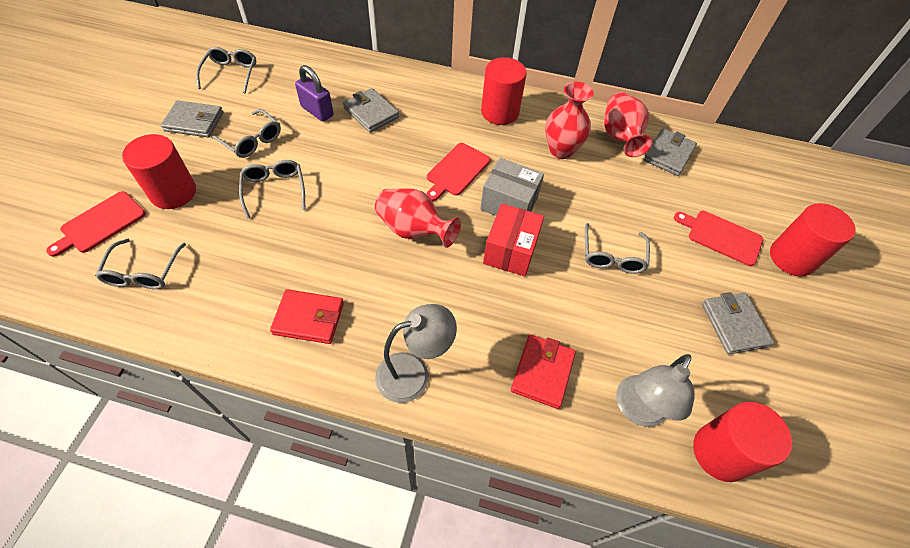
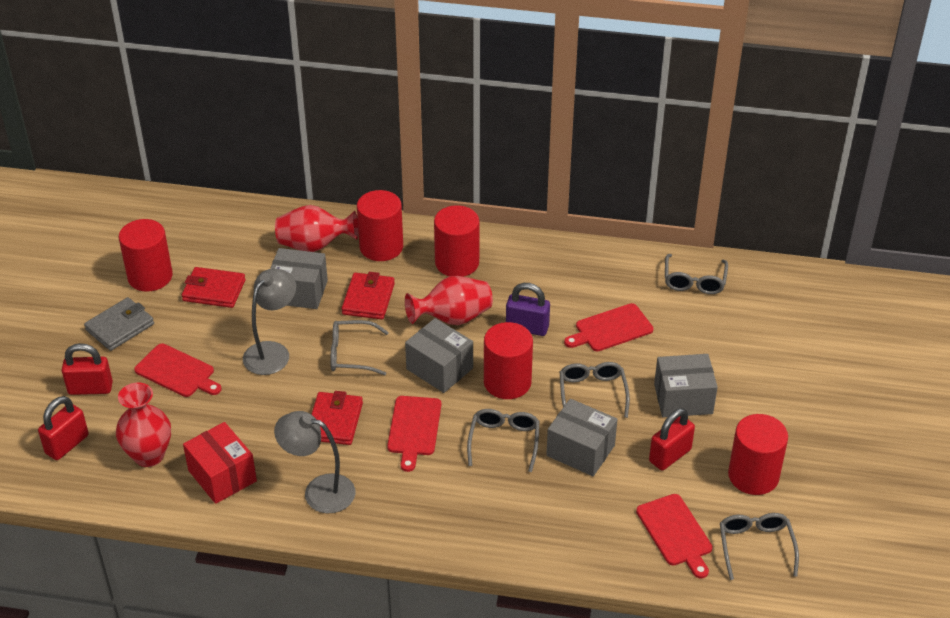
grey box: 1 -> 4
grey wallet: 4 -> 1
red cutting board: 3 -> 4
red cylinder: 4 -> 5
red padlock: 0 -> 3
red wallet: 2 -> 3

